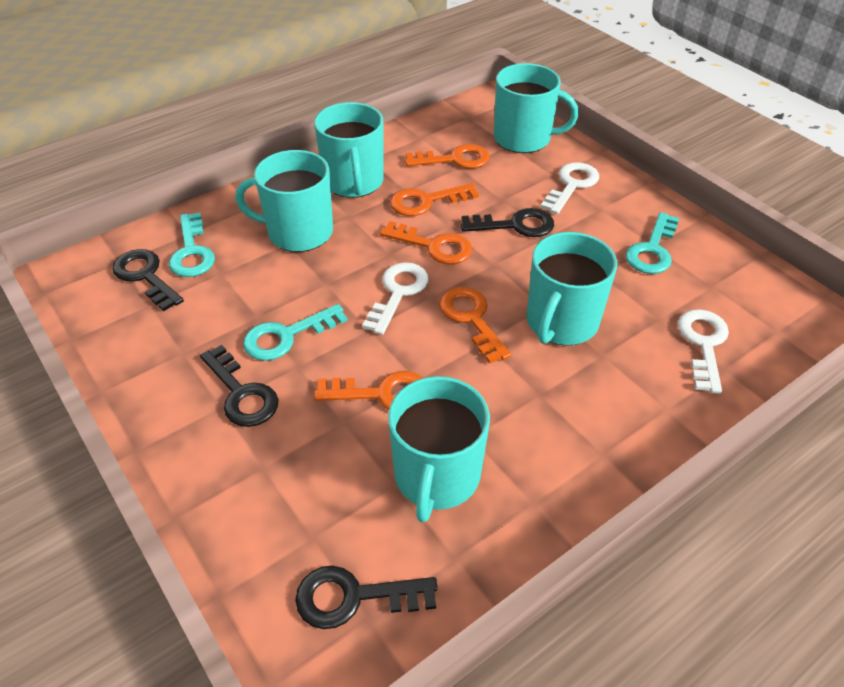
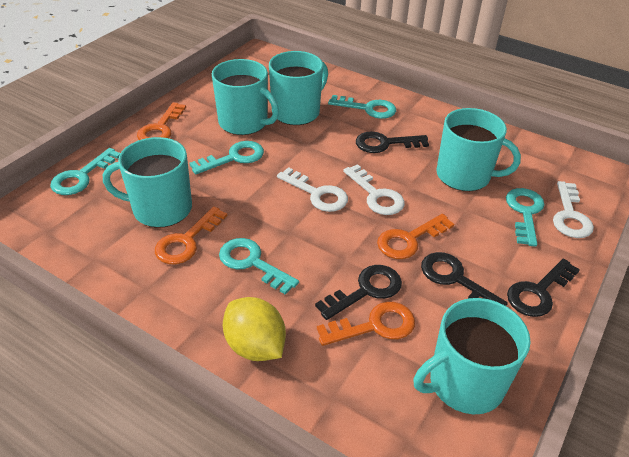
orange key: 5 -> 4
turquoise key: 3 -> 5
yellow lemon: 0 -> 1

